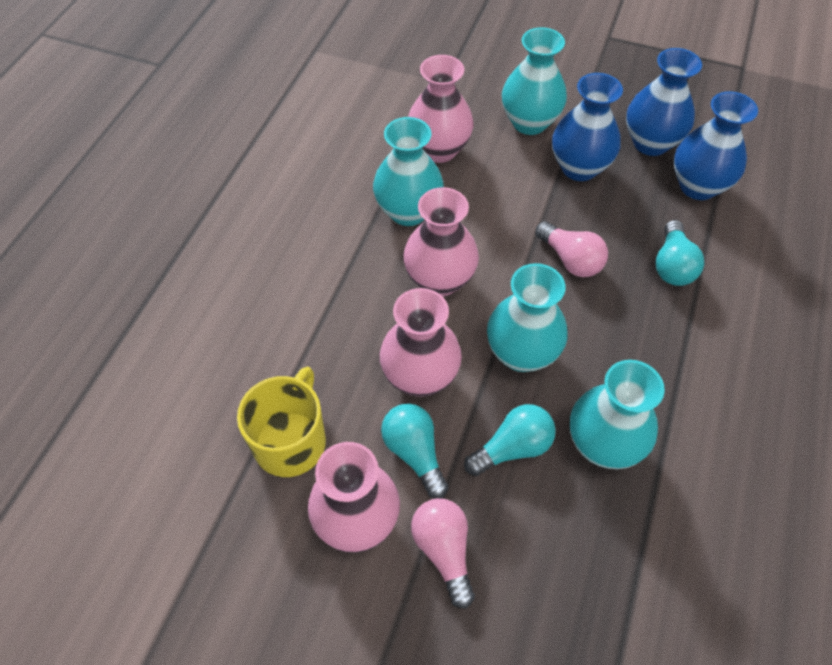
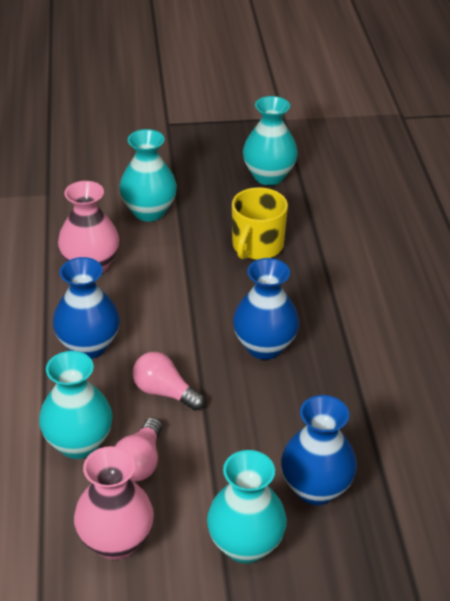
pink vase: 4 -> 2
turquoise light bulb: 3 -> 0

